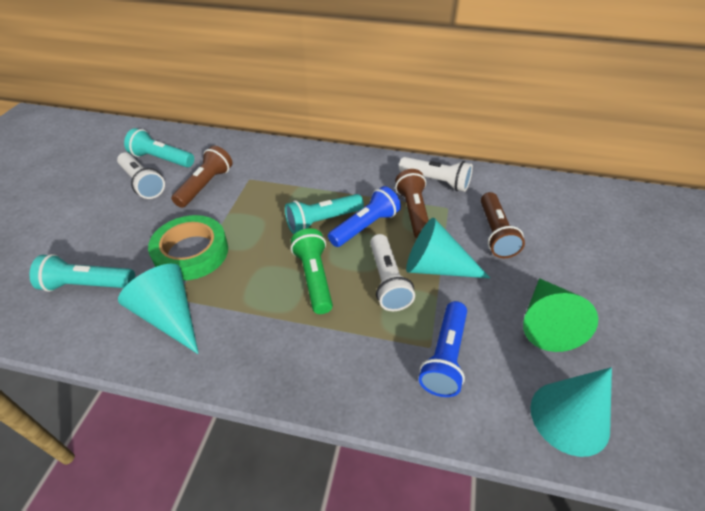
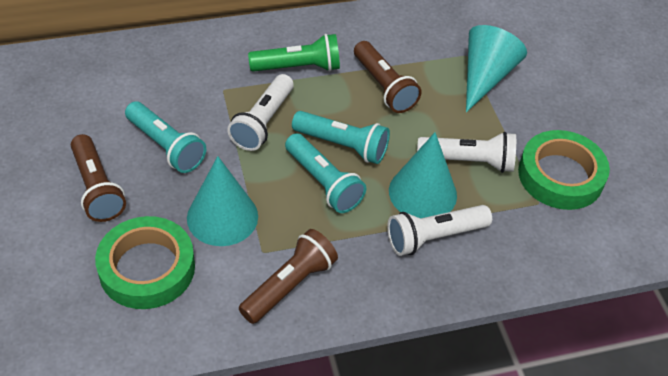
blue flashlight: 2 -> 0
green cone: 1 -> 0
green tape: 1 -> 2

